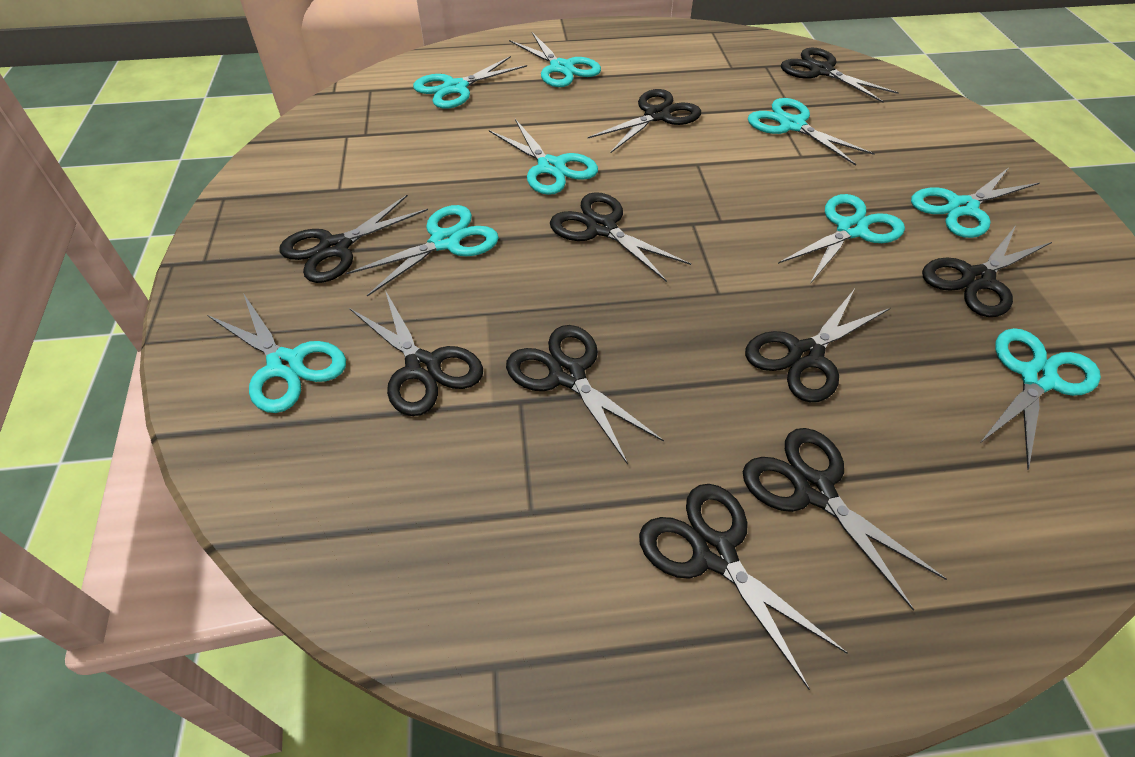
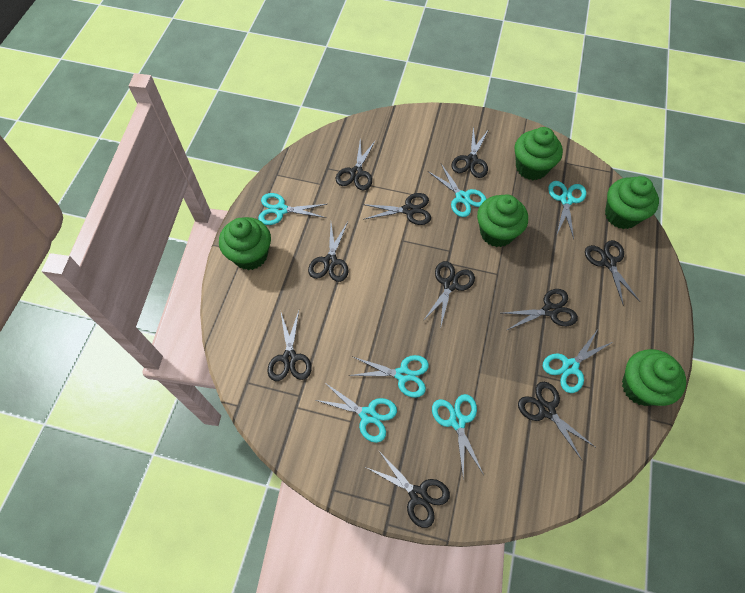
green cupcake: 0 -> 5
turquoise scissors: 9 -> 7

